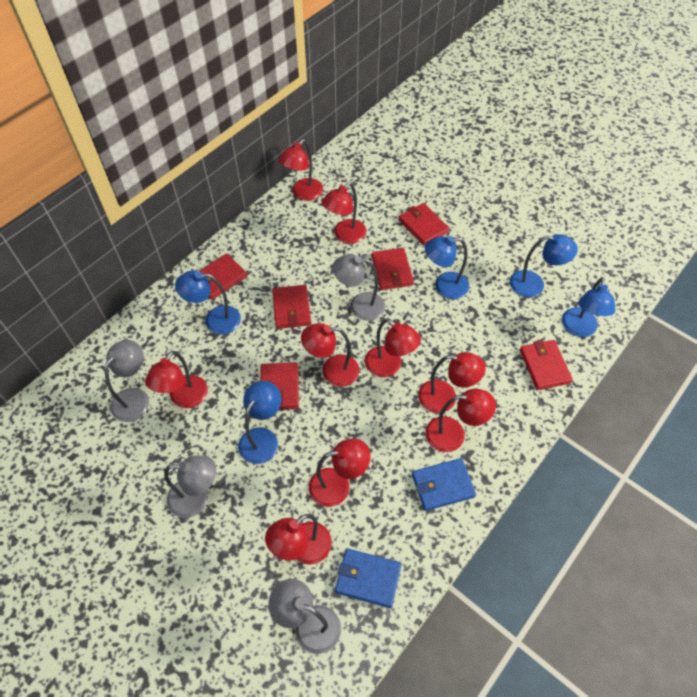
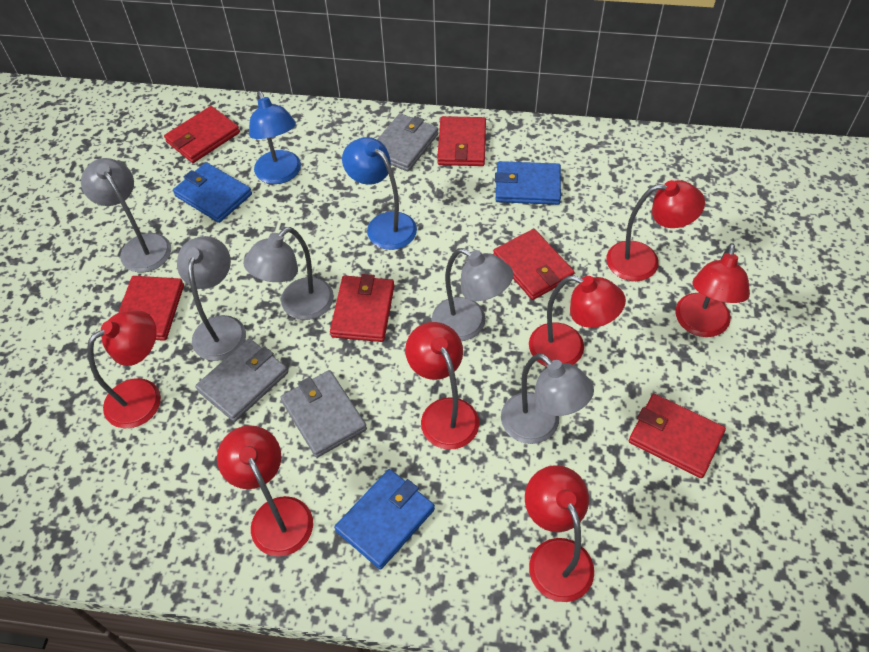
blue lamp: 5 -> 2
blue wallet: 2 -> 3
grey lamp: 4 -> 5
grey wallet: 0 -> 3
red lamp: 9 -> 7

